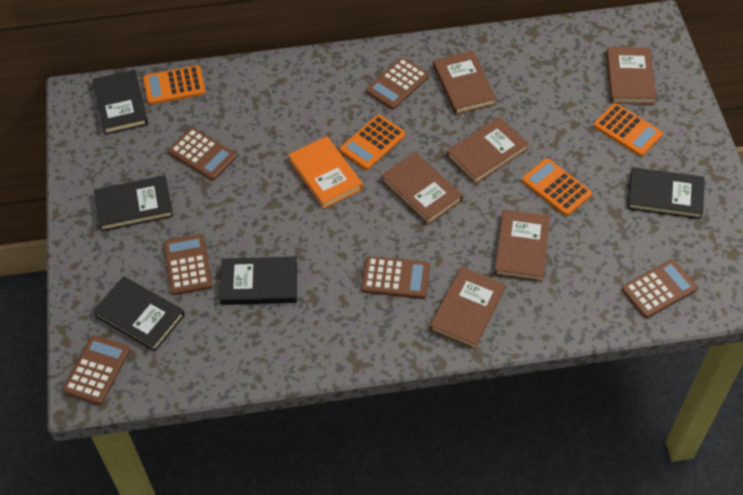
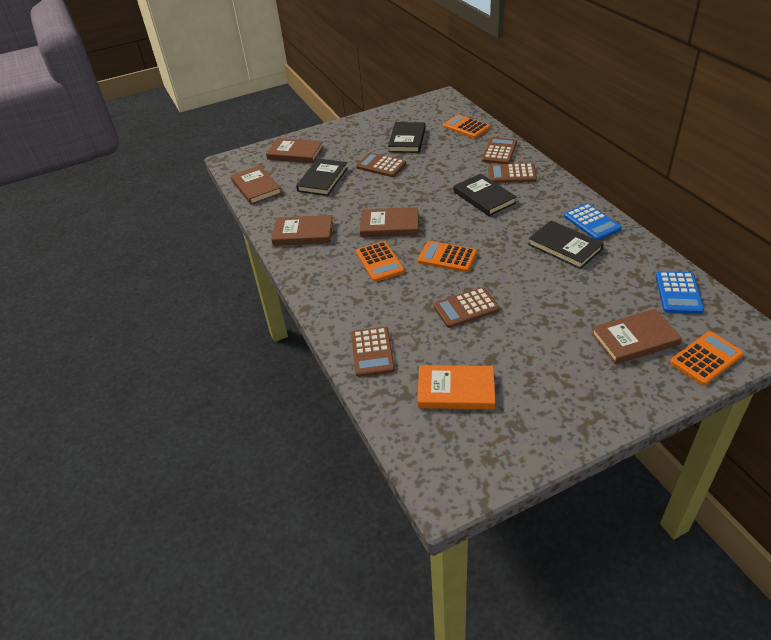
black book: 5 -> 4
blue calculator: 0 -> 2
brown book: 6 -> 5
brown calculator: 6 -> 5

